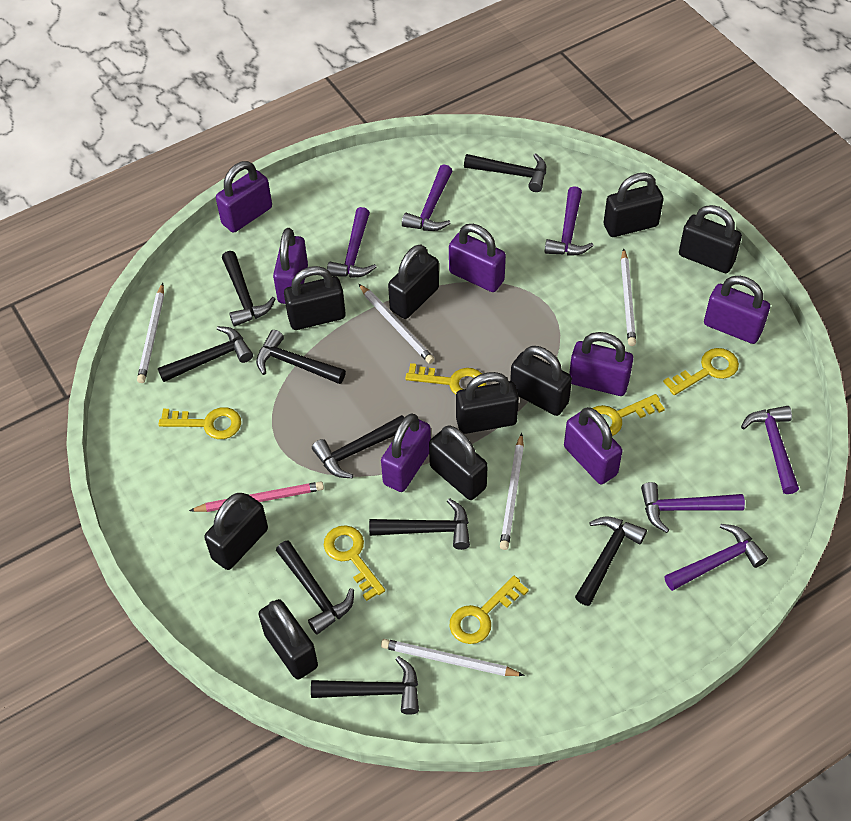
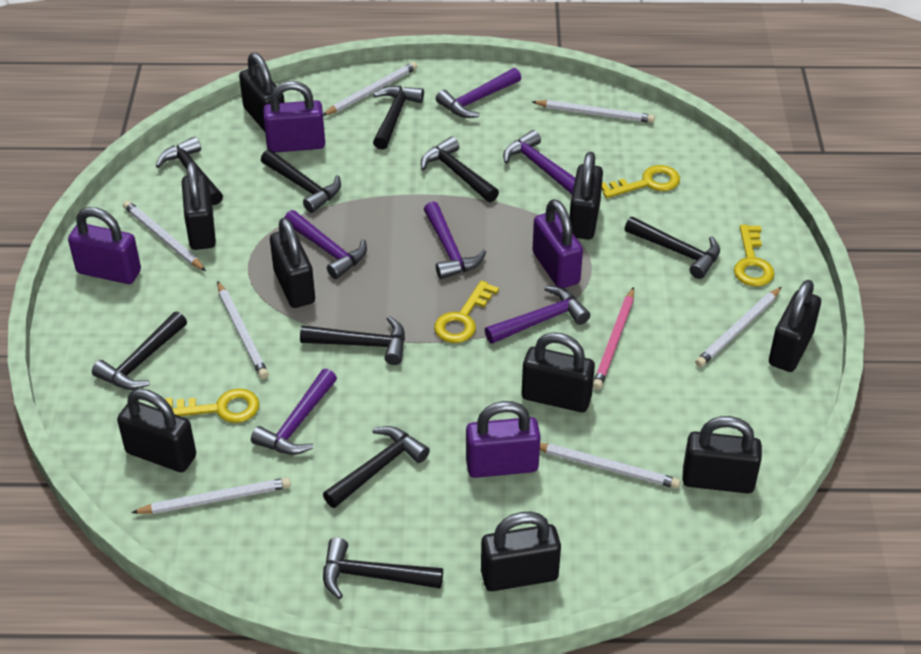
purple padlock: 7 -> 4
white pencil: 5 -> 7
yellow key: 6 -> 4

